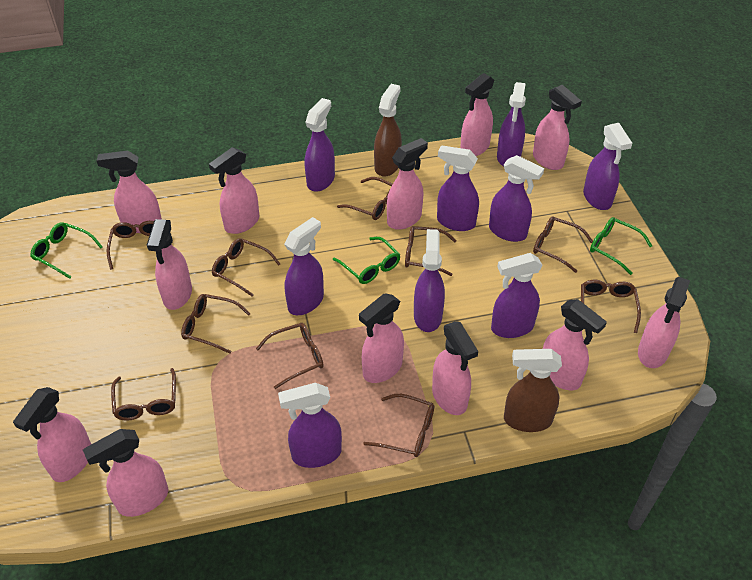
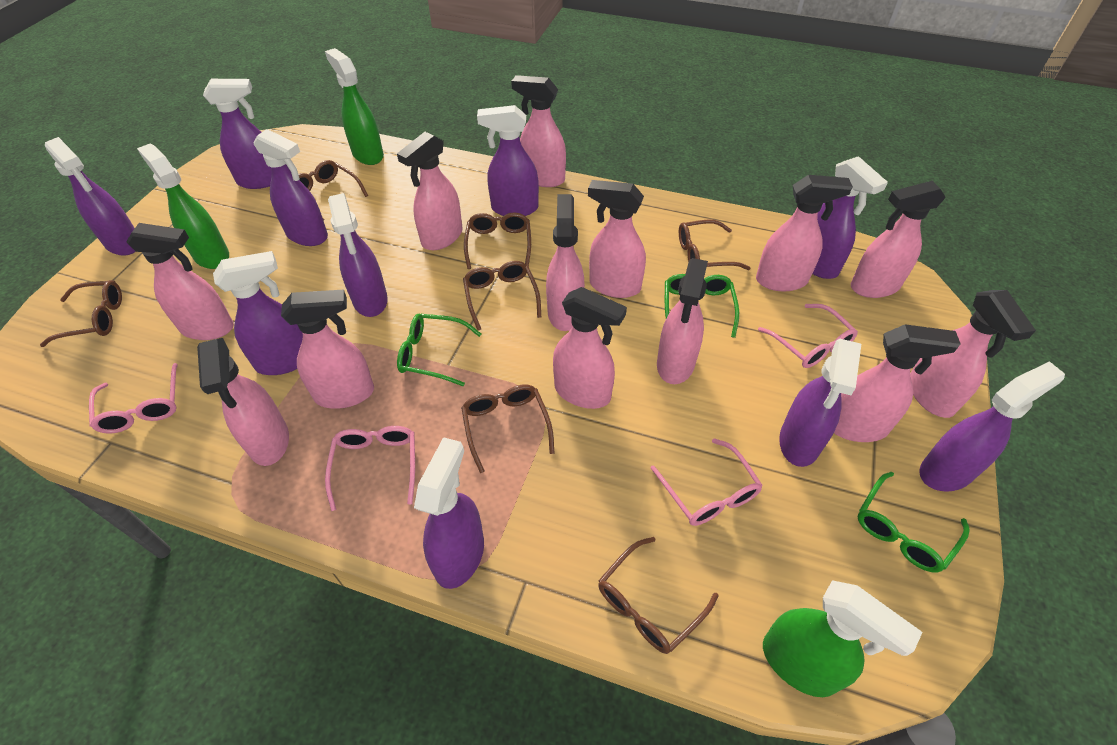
brown glasses: 10 -> 7
brown spray bottle: 2 -> 0
green spray bottle: 0 -> 3
pink glasses: 0 -> 4
pink spray bottle: 12 -> 13
purple spray bottle: 9 -> 10

